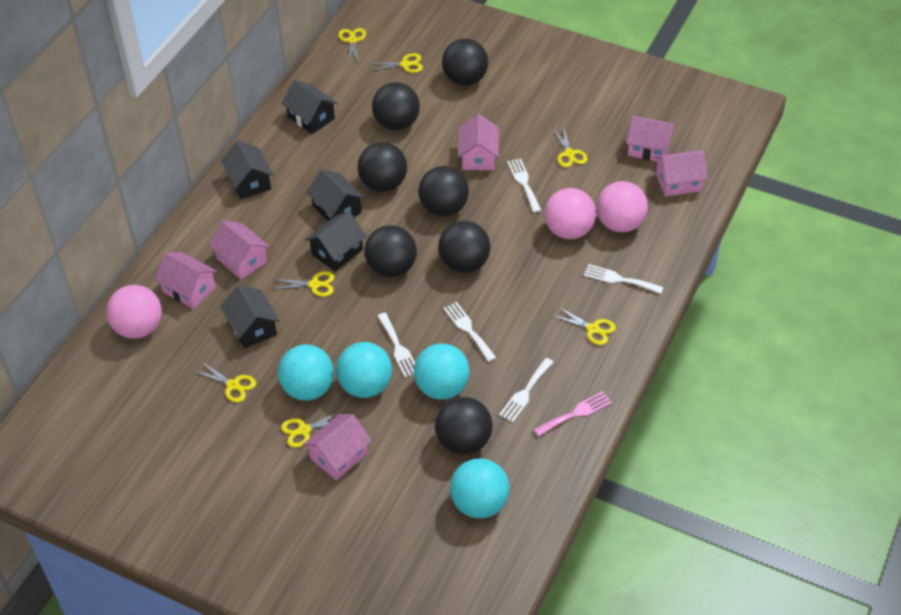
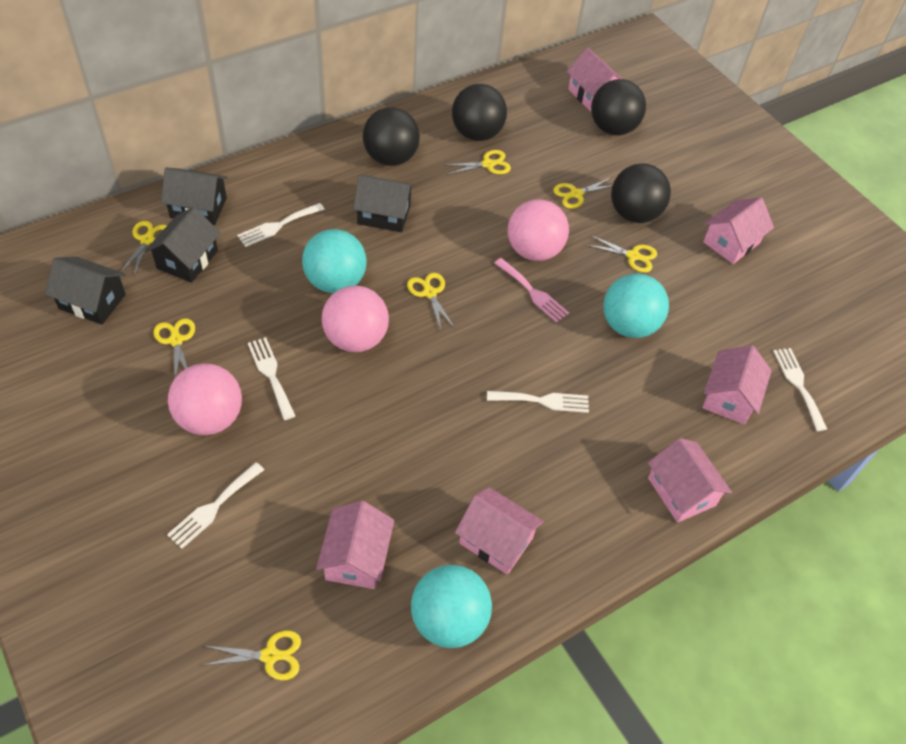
black ball: 7 -> 4
black house: 5 -> 4
turquoise ball: 4 -> 3

